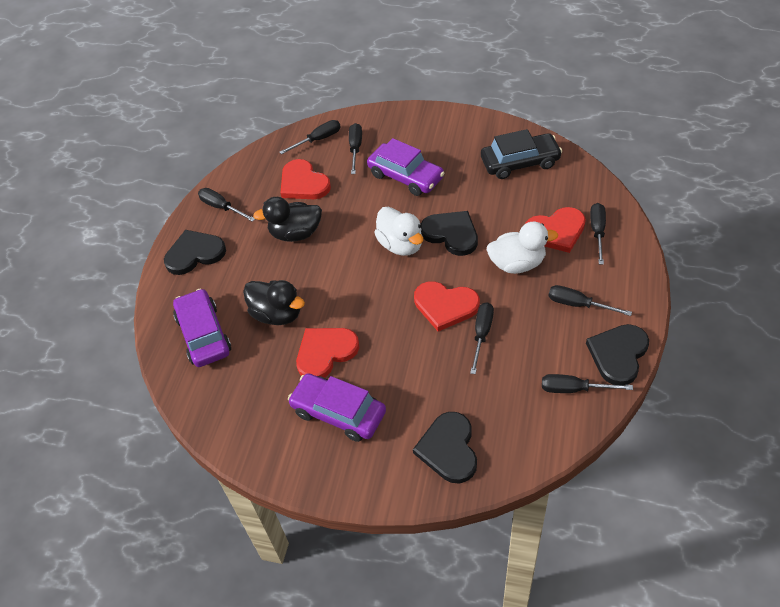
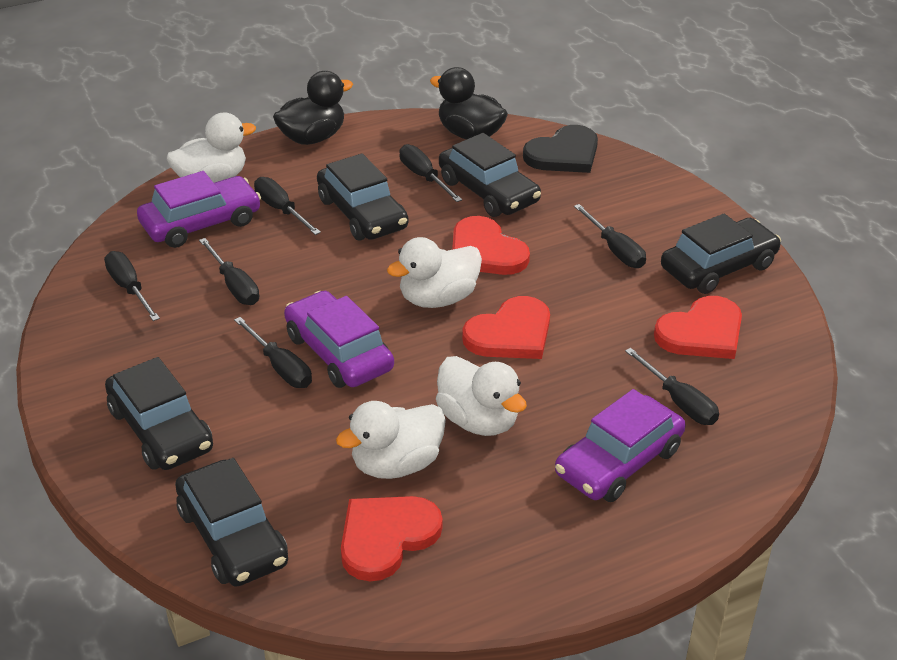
black car: 1 -> 5
black heart: 4 -> 1
white duck: 2 -> 4

